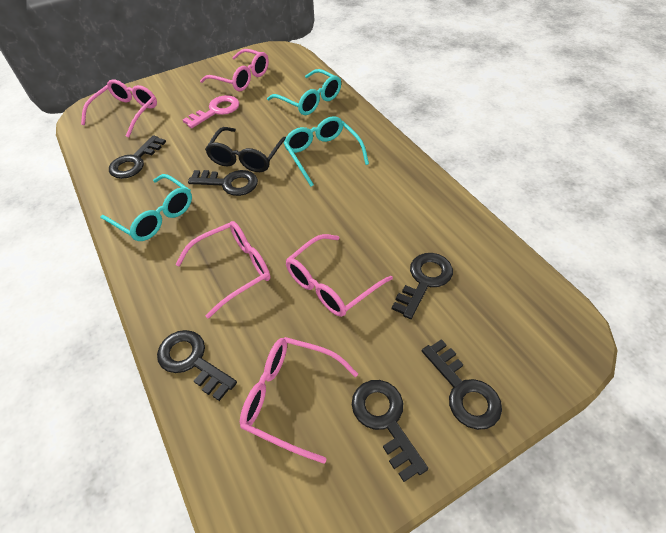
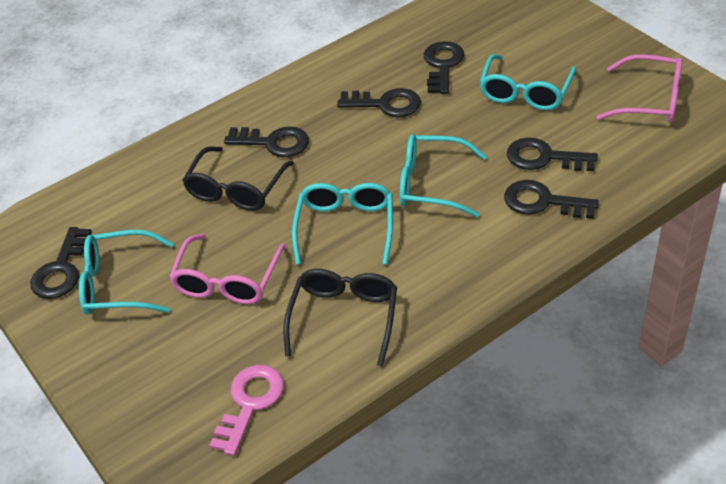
black glasses: 1 -> 2
pink glasses: 5 -> 2
turquoise glasses: 3 -> 4

